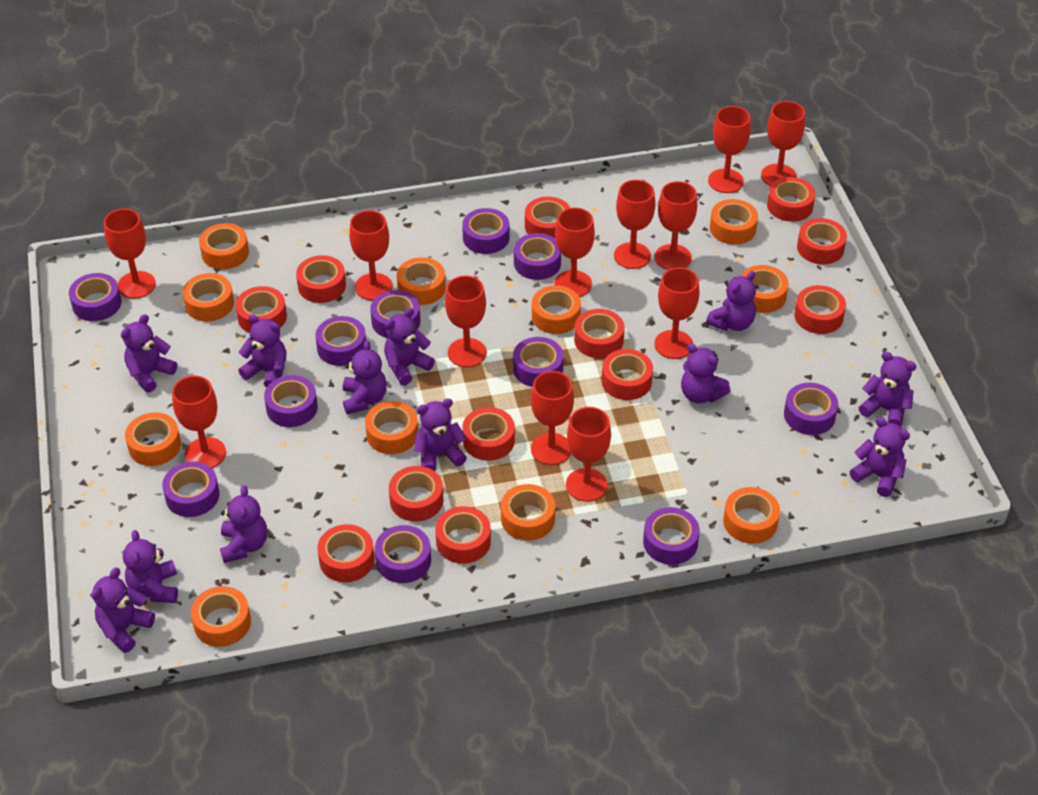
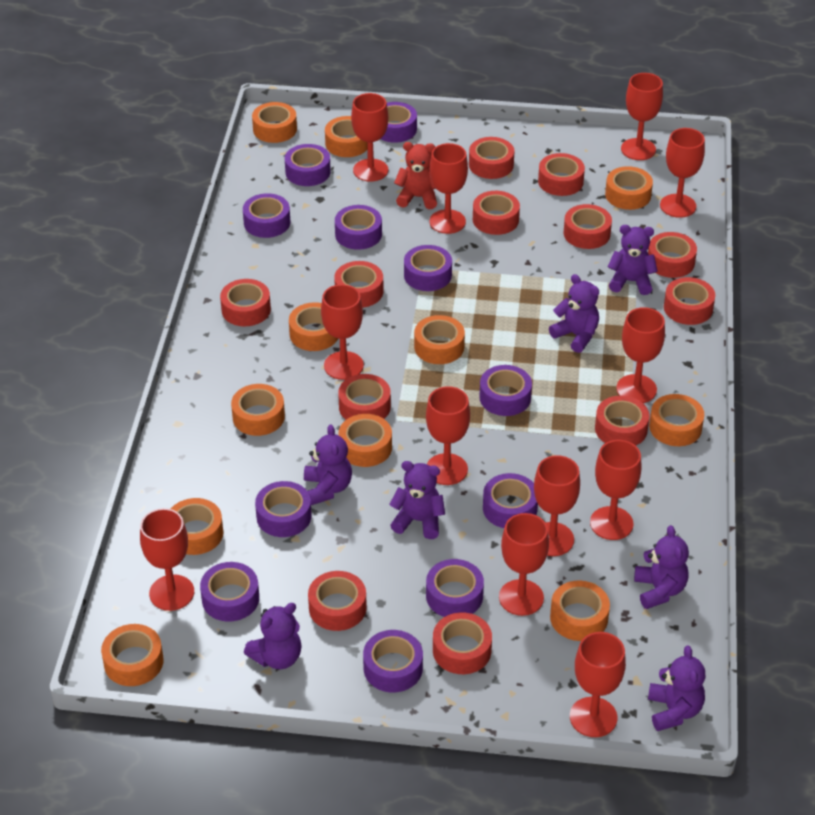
purple teddy bear: 12 -> 7
red teddy bear: 0 -> 1

